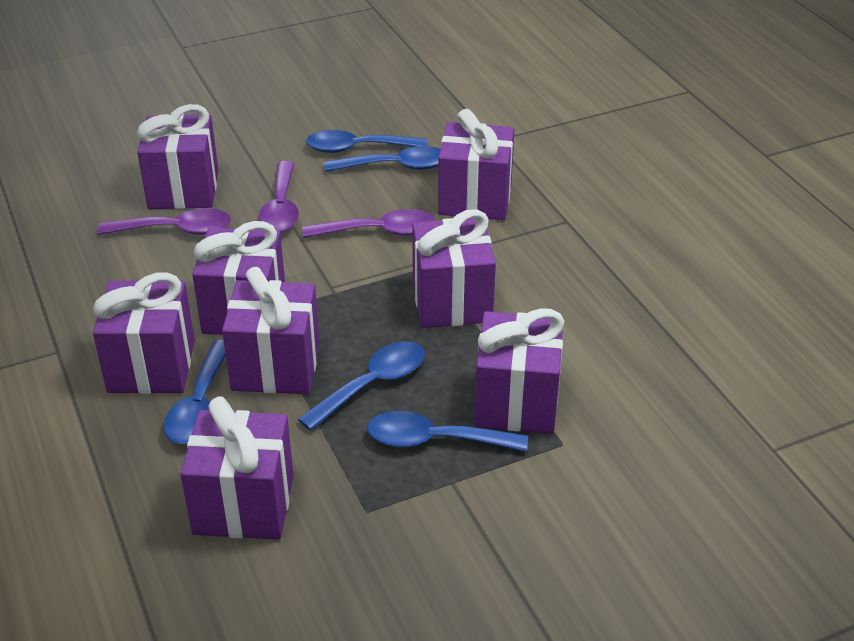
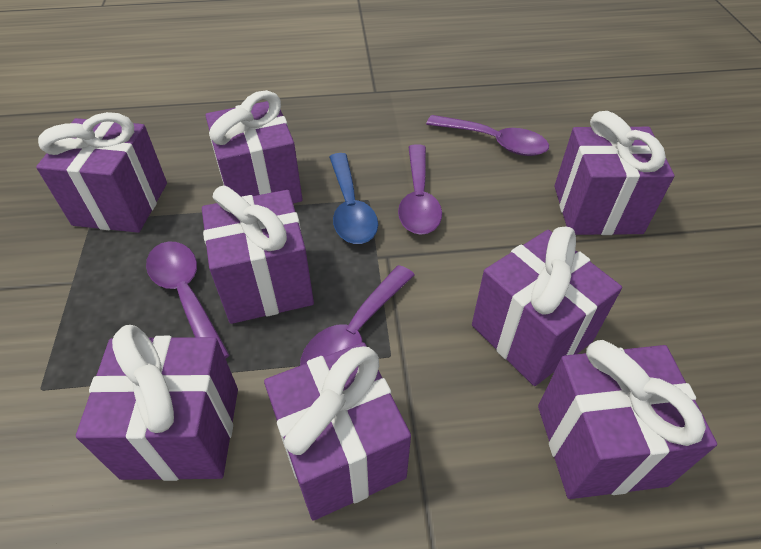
blue spoon: 5 -> 1
purple spoon: 3 -> 4

